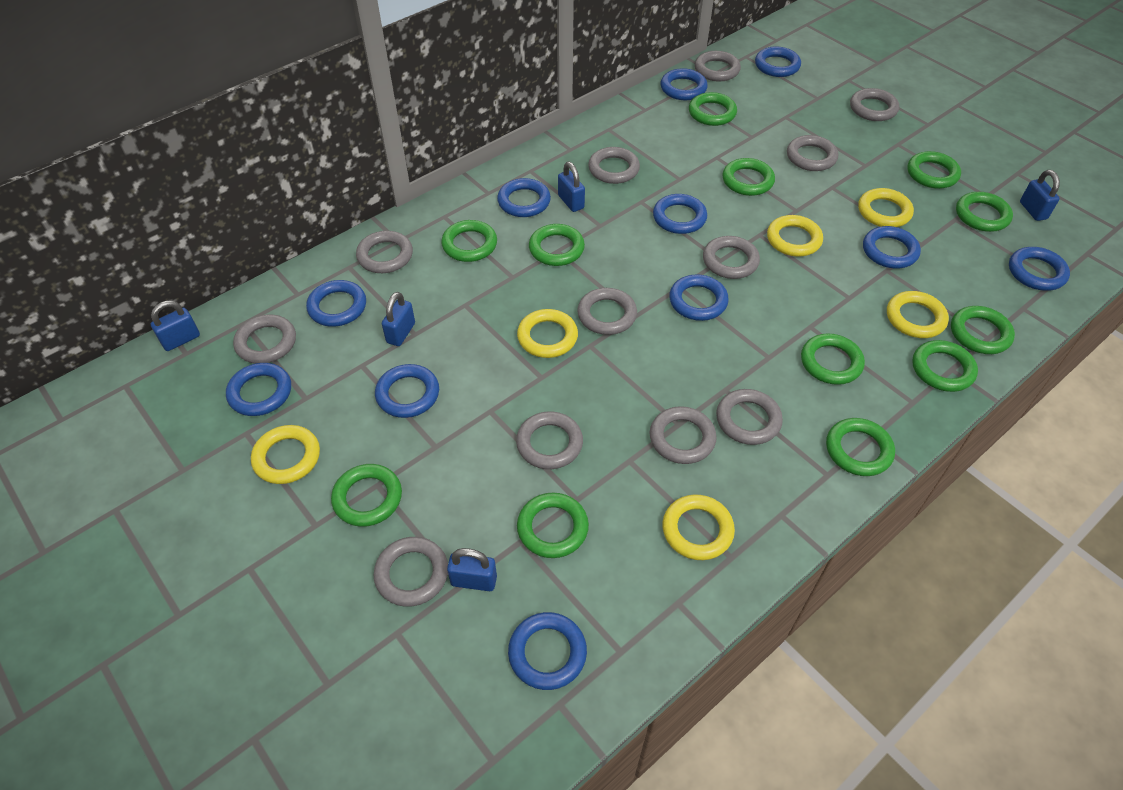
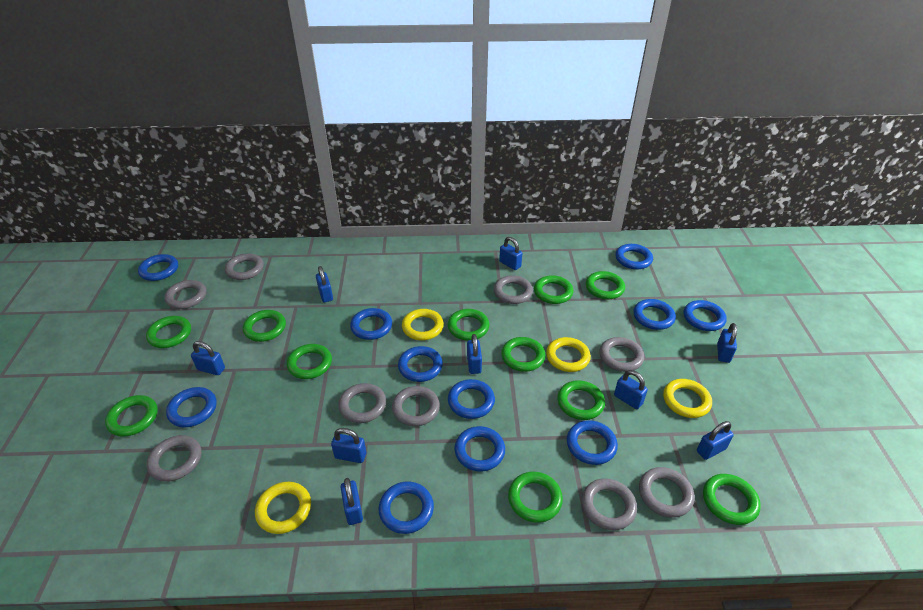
blue padlock: 5 -> 9
green ring: 12 -> 11
grey ring: 12 -> 9
yellow ring: 6 -> 4

